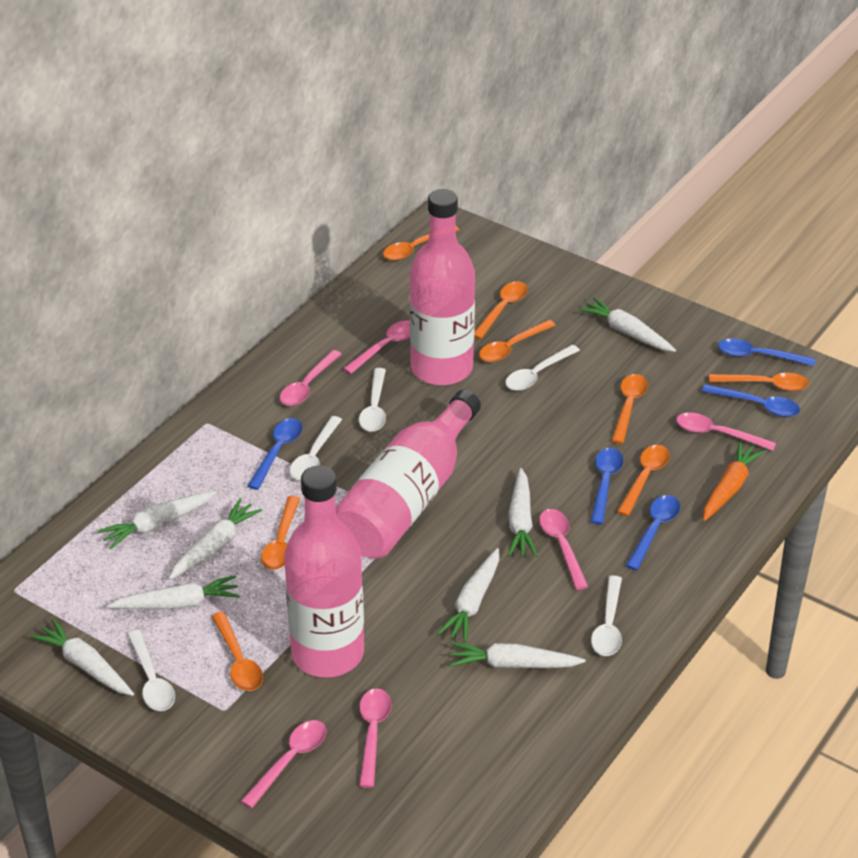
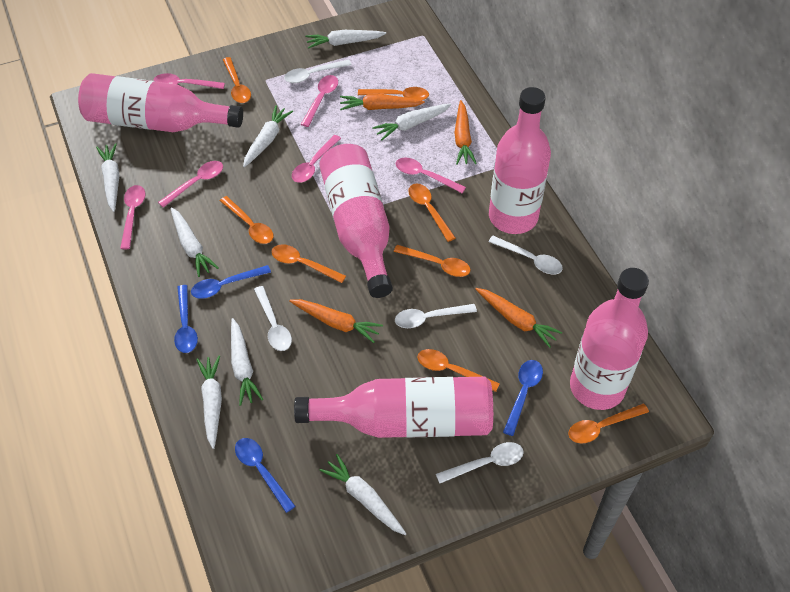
blue spoon: 5 -> 4
orange carrot: 1 -> 4
pink bottle: 3 -> 5

